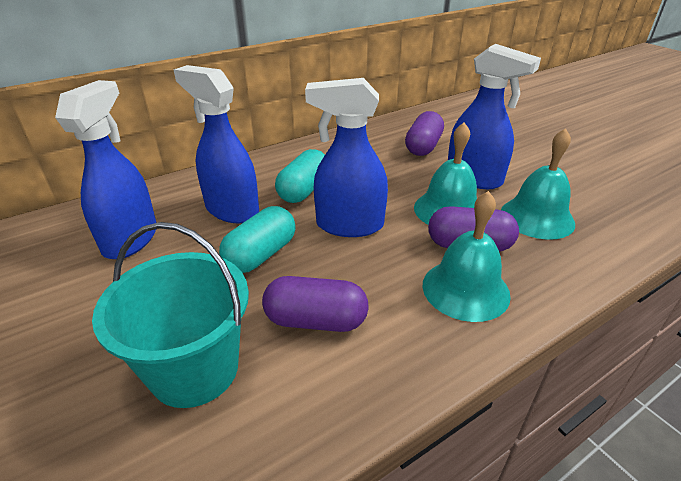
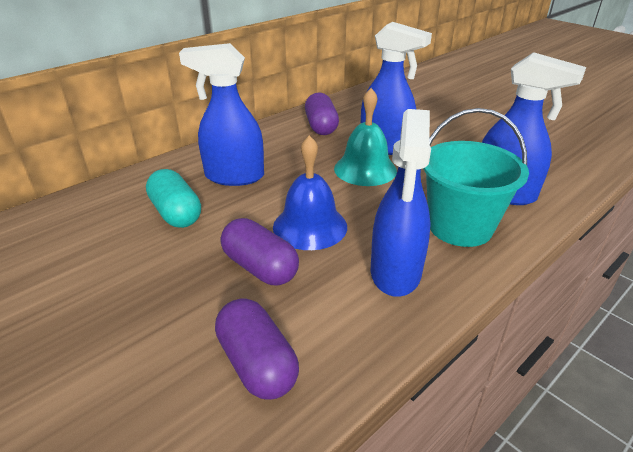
blue bell: 0 -> 1
turquoise bell: 3 -> 1
turquoise capsule: 2 -> 1

